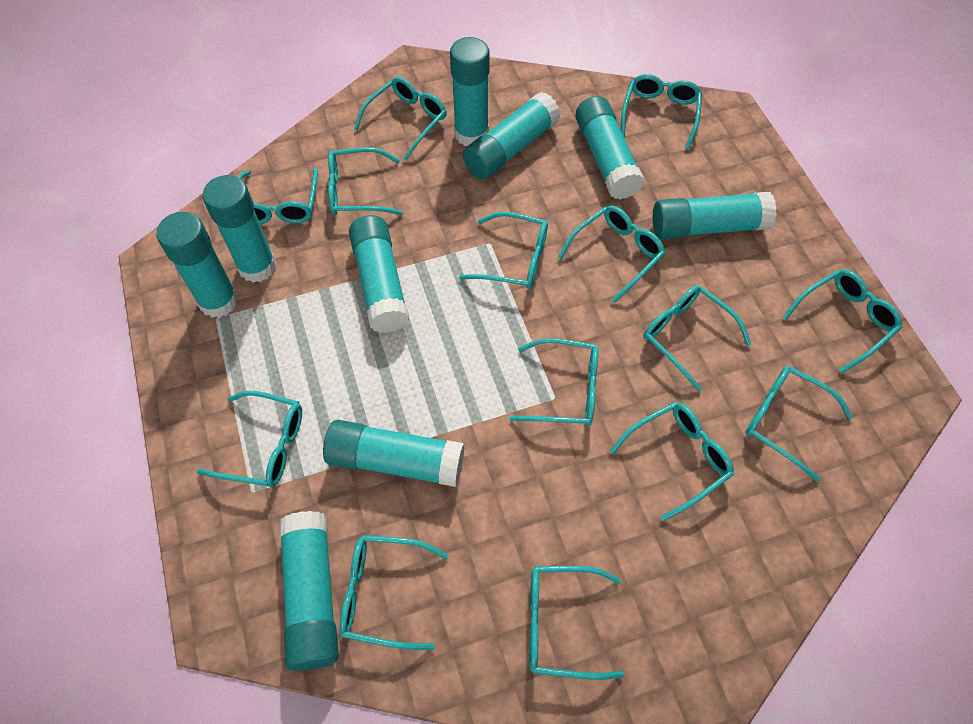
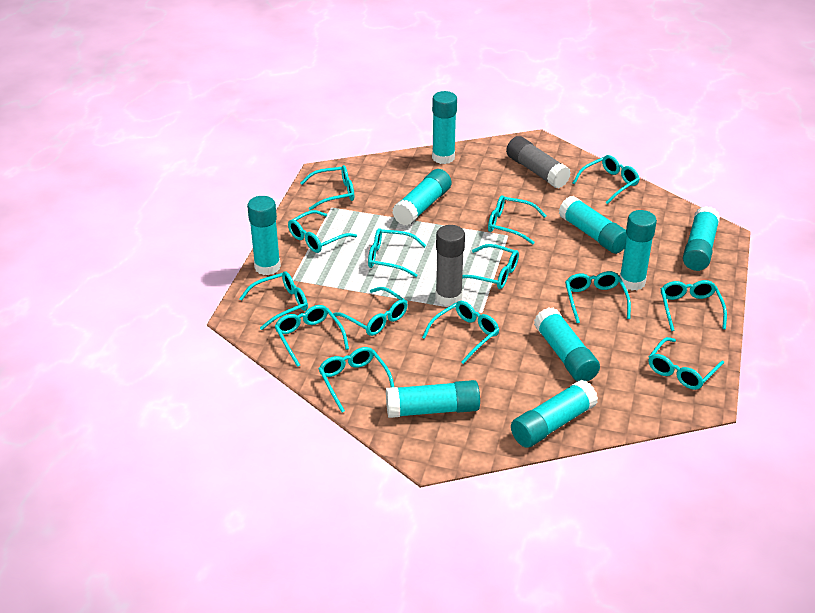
grey glue stick: 0 -> 2

